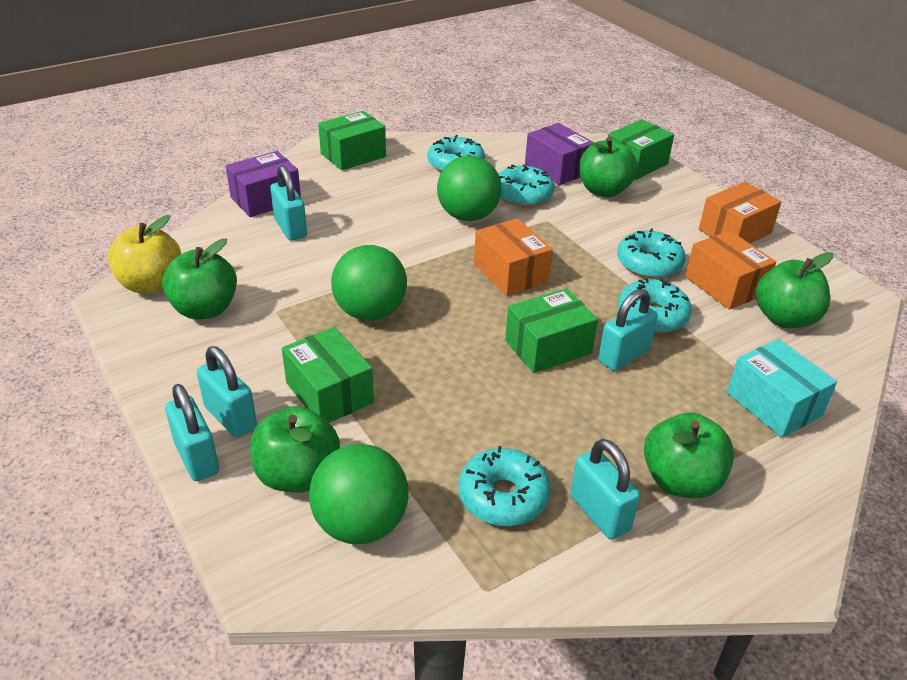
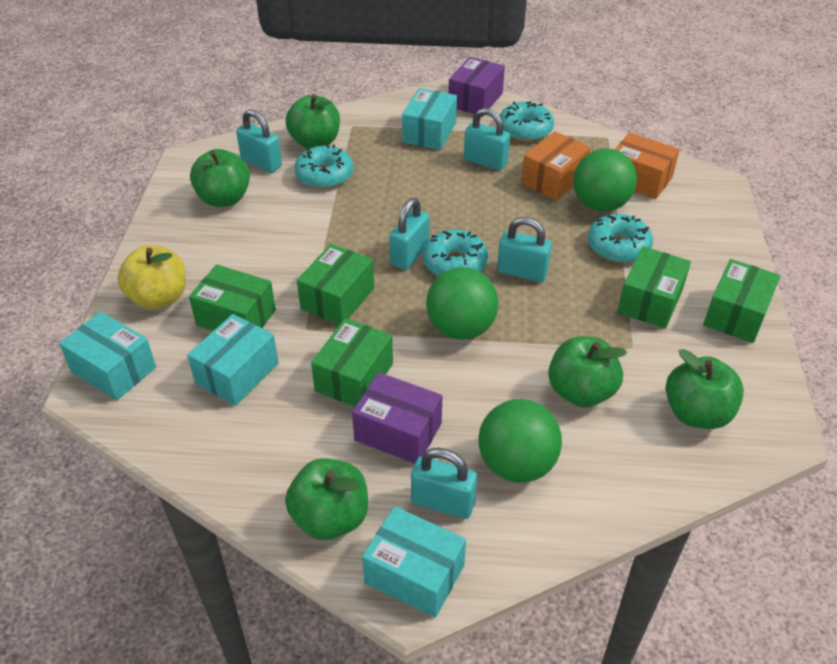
green box: 4 -> 5
orange box: 3 -> 2
turquoise box: 1 -> 4
turquoise donut: 5 -> 4

